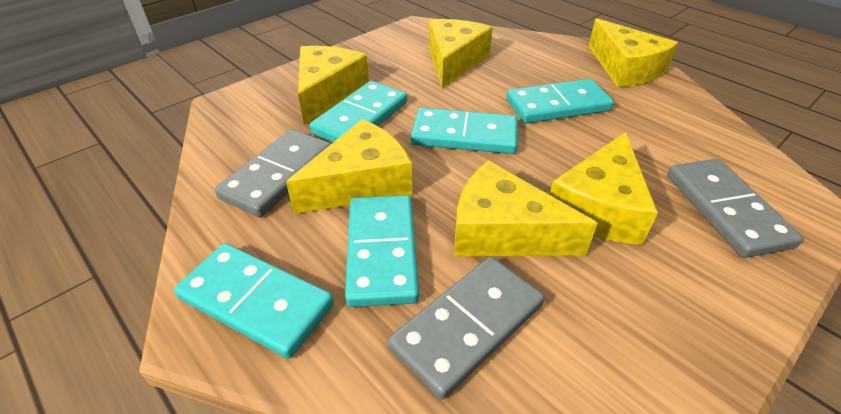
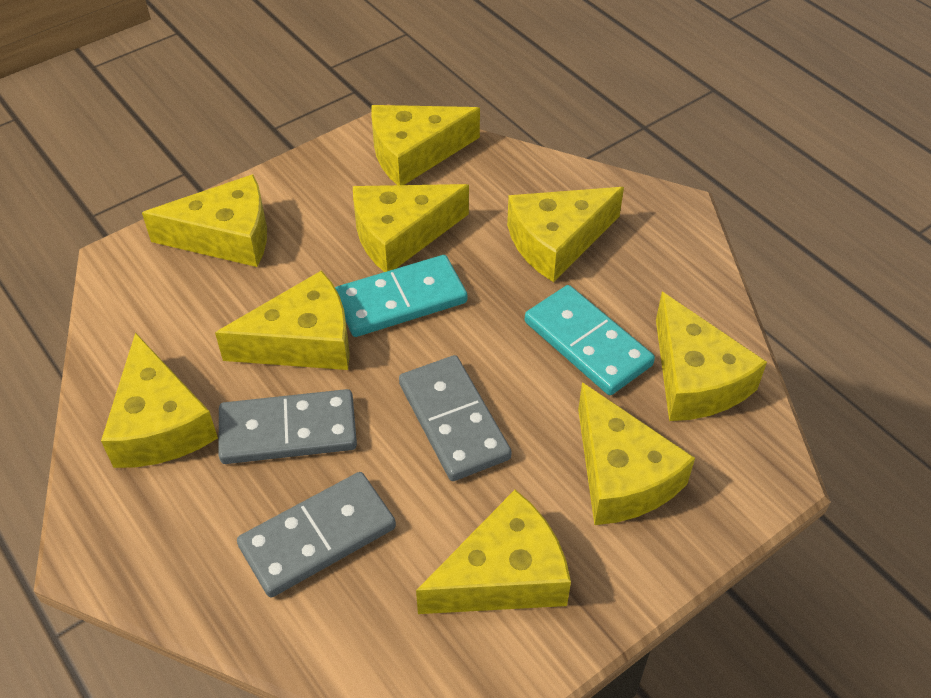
turquoise domino: 5 -> 2
yellow cheese: 6 -> 9

